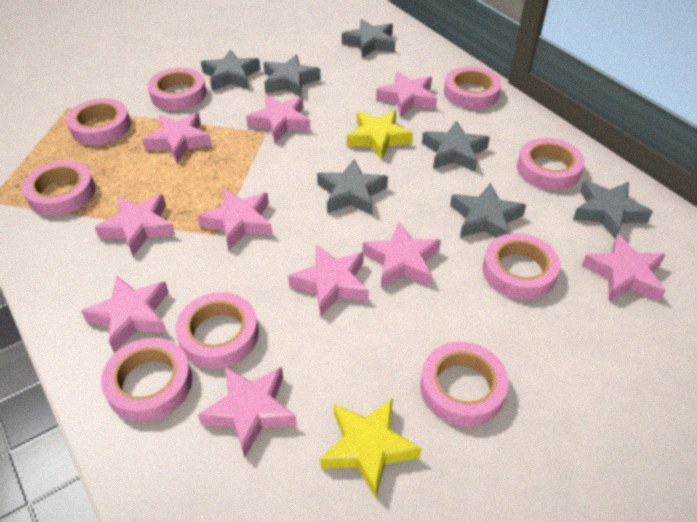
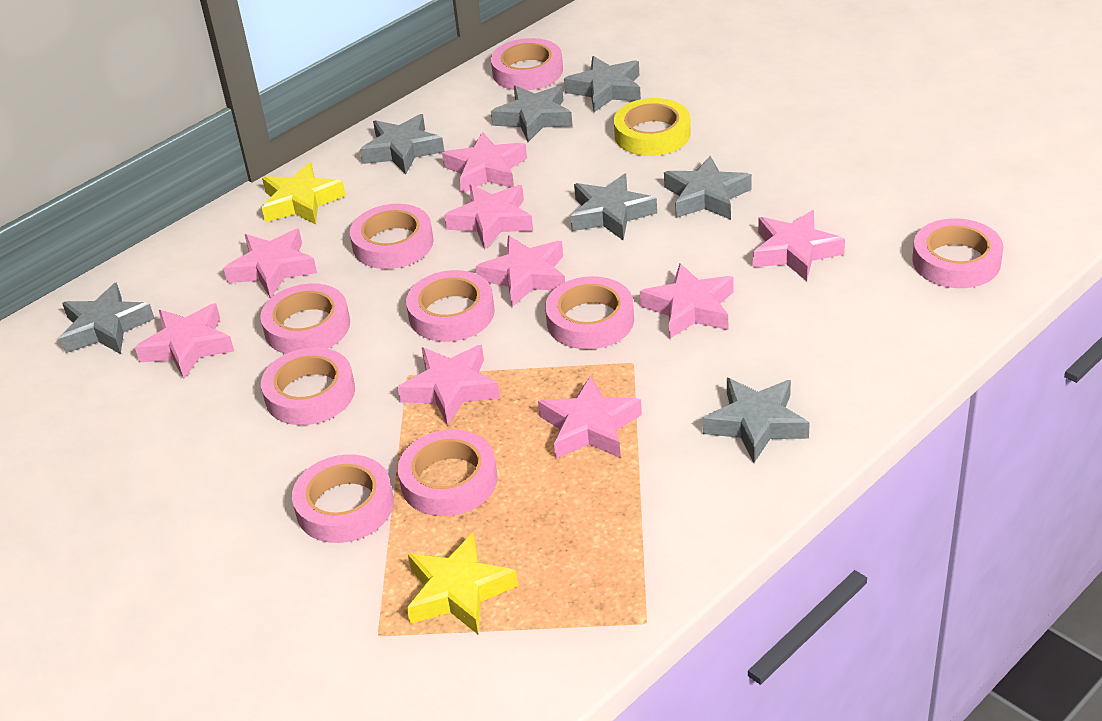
pink star: 10 -> 9
yellow tape: 0 -> 1

